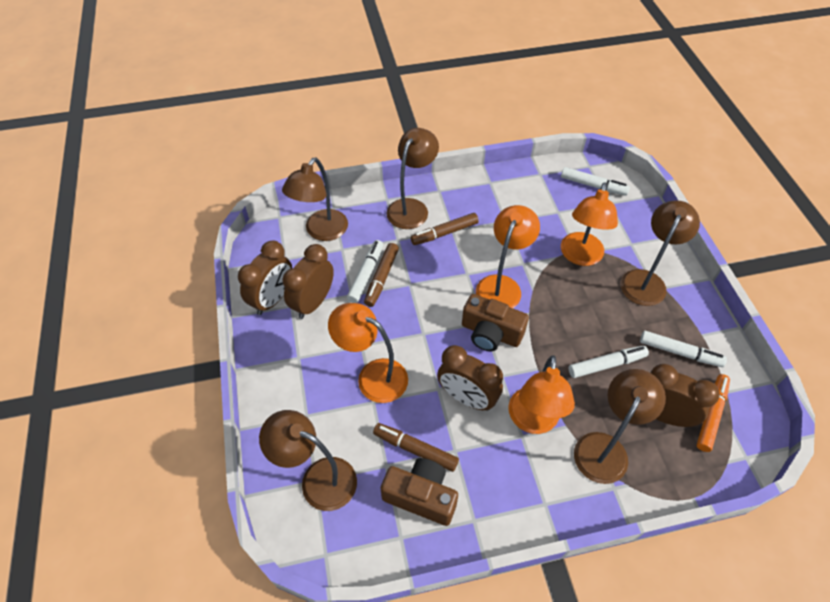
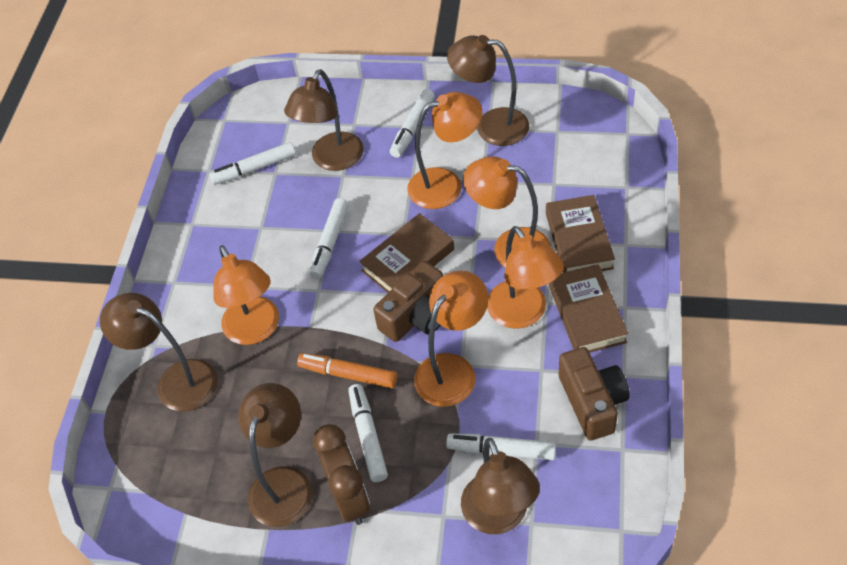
brown book: 0 -> 3
brown clock: 4 -> 1
brown marker: 3 -> 0
orange lamp: 4 -> 5
white marker: 4 -> 5

